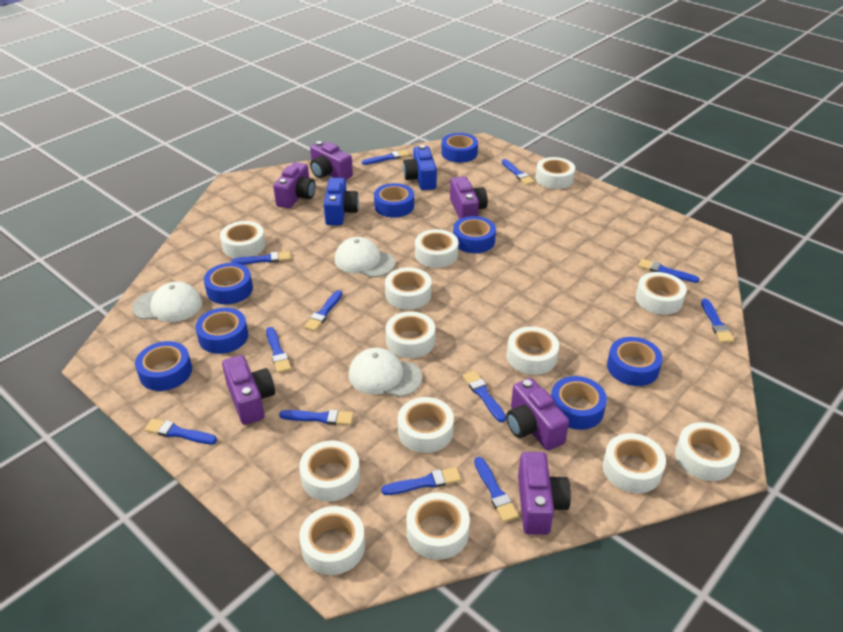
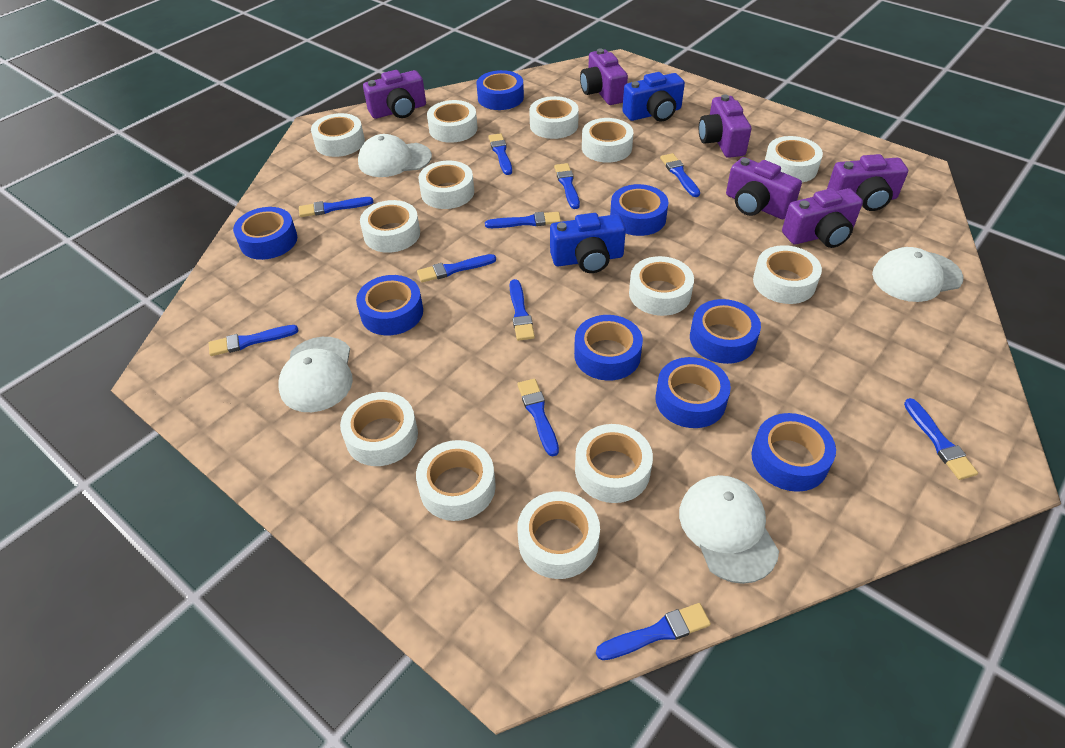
blue brush: 12 -> 11
white cap: 3 -> 4

